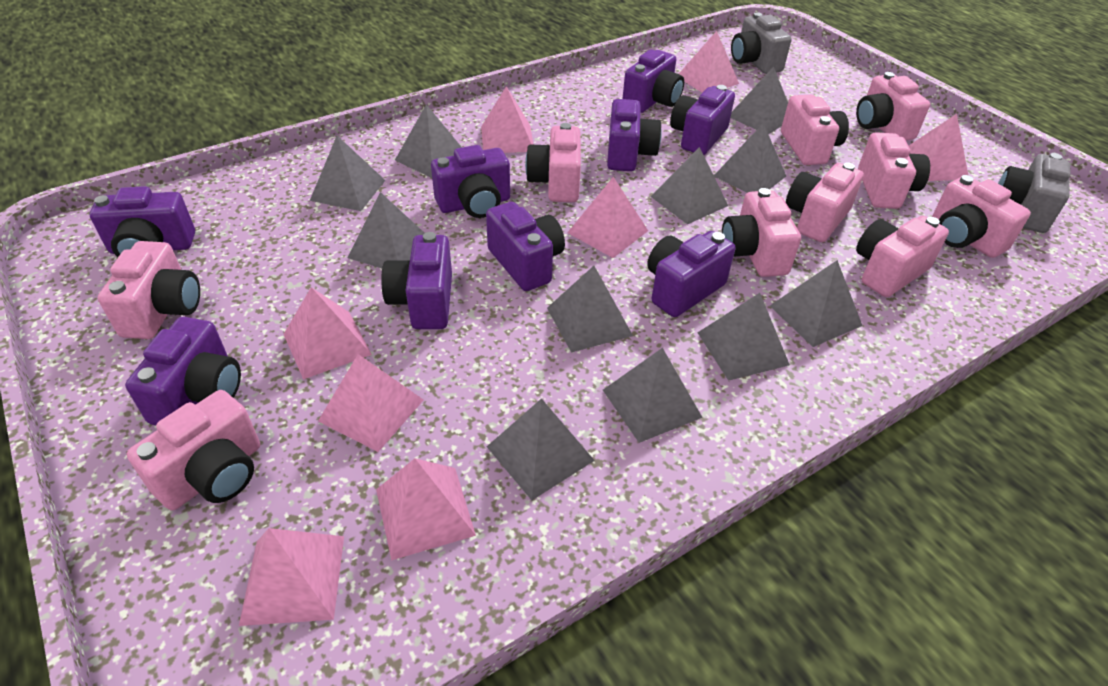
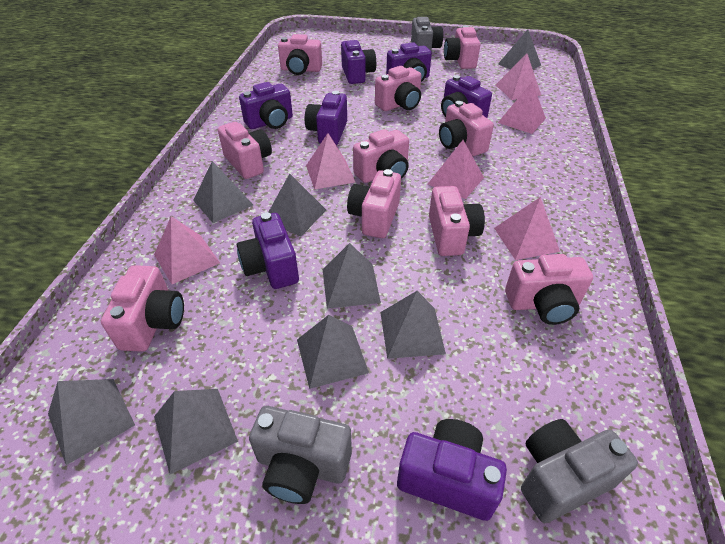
grey camera: 2 -> 3
grey pyramid: 11 -> 8
pink pyramid: 8 -> 6
purple camera: 9 -> 7

